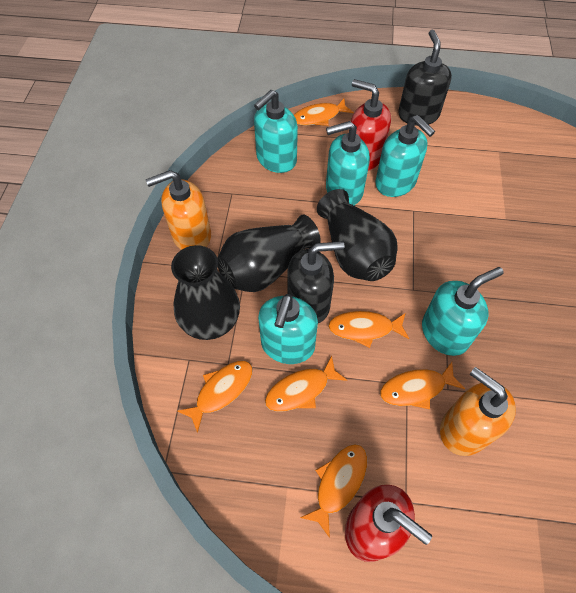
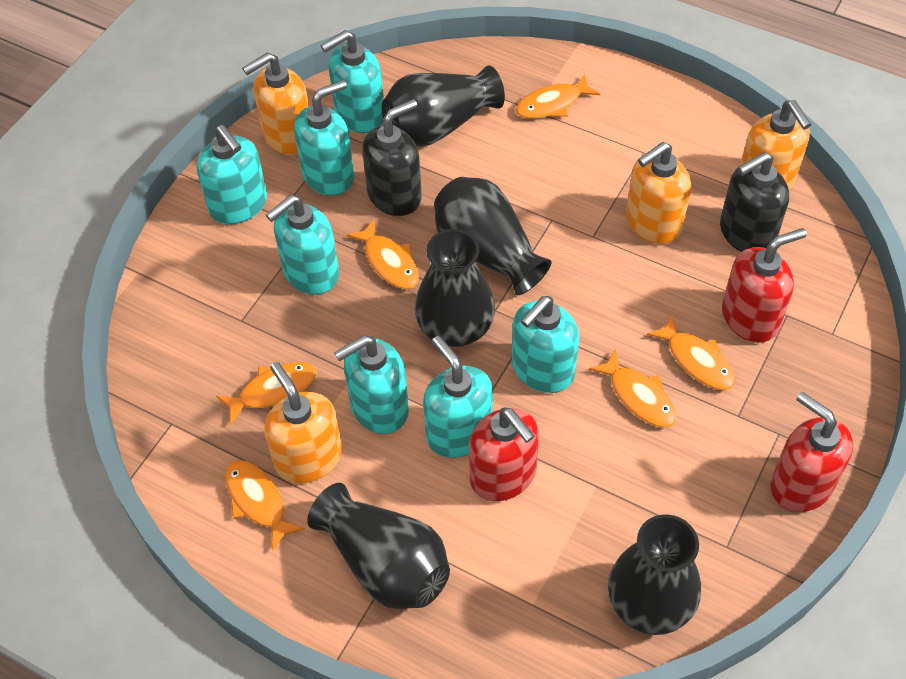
black vase: 3 -> 5
orange soap dispenser: 2 -> 4
red soap dispenser: 2 -> 3
turquoise soap dispenser: 5 -> 7

